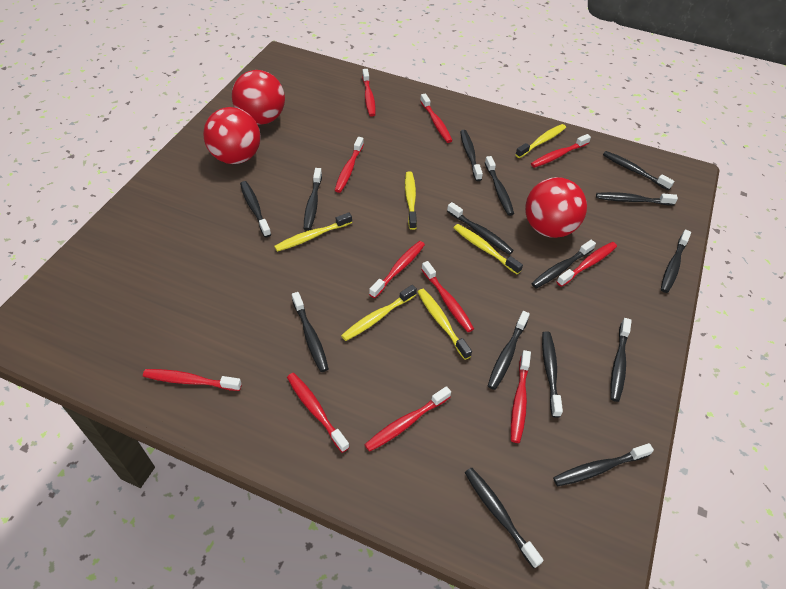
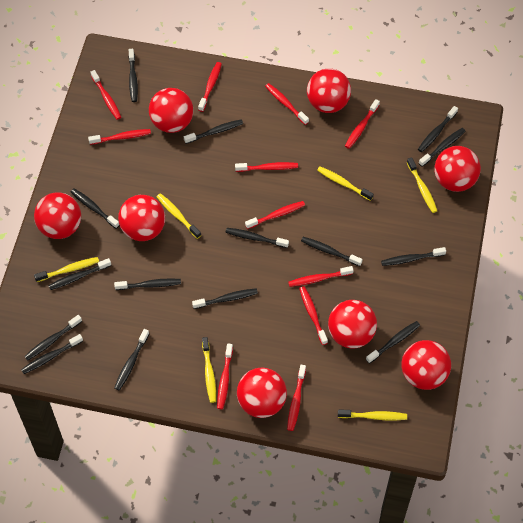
red ball: 3 -> 8

